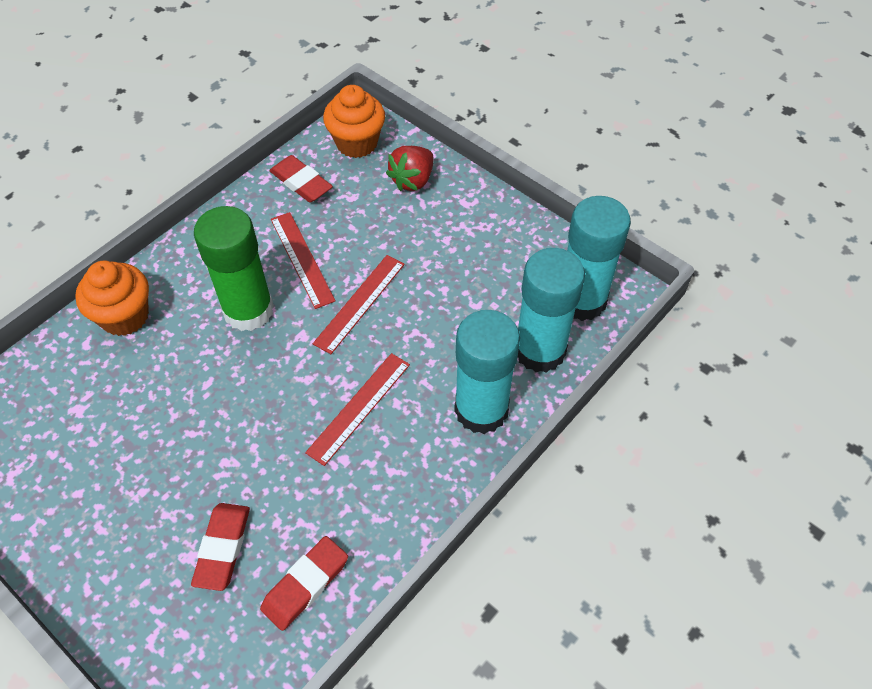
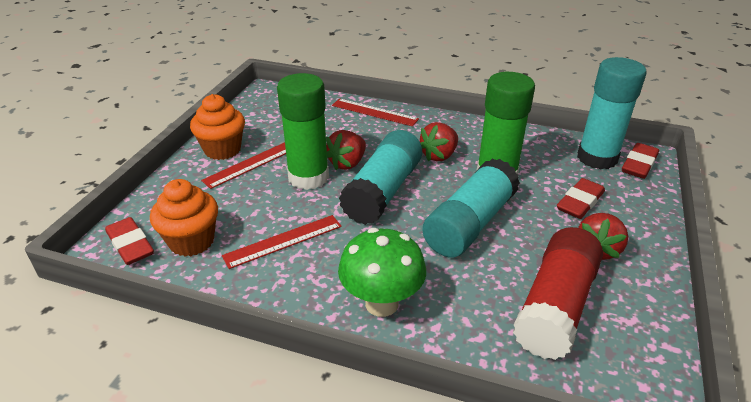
green glue stick: 1 -> 2
green mushroom: 0 -> 1
red glue stick: 0 -> 1
red strawberry: 1 -> 3

